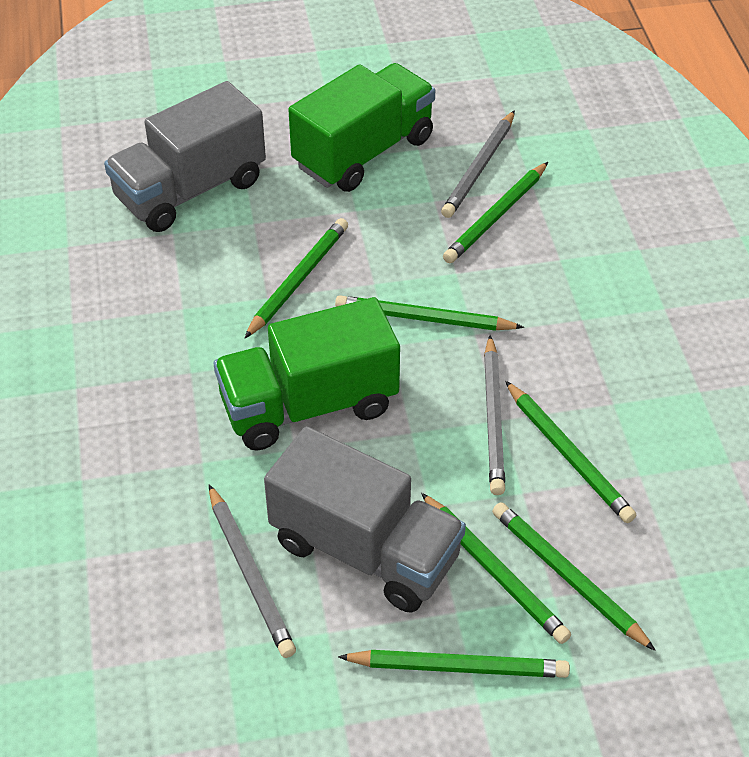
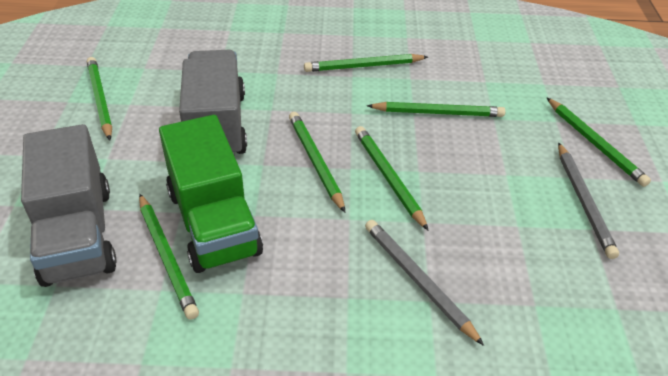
green truck: 2 -> 1
grey pencil: 3 -> 2

